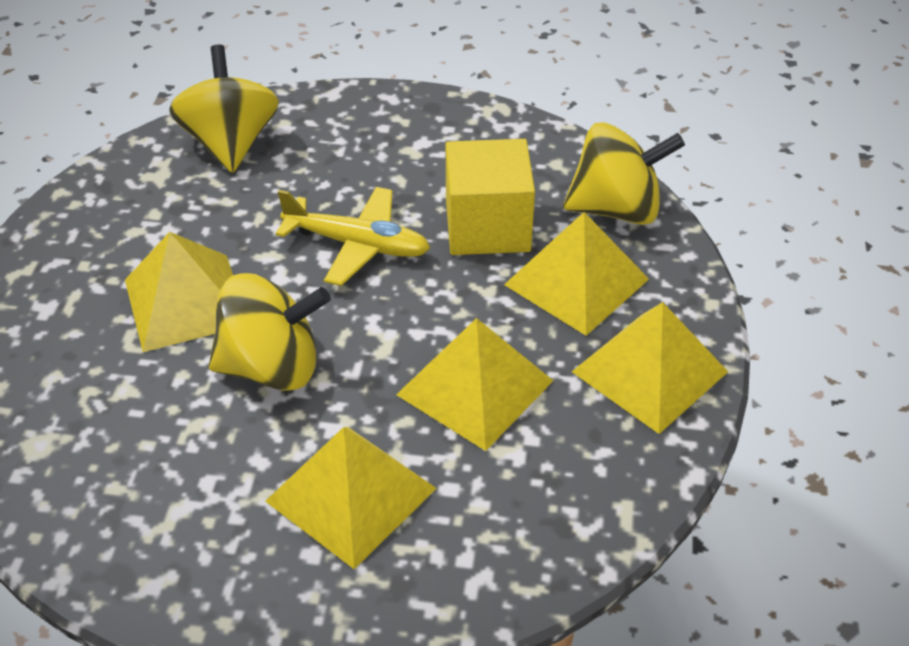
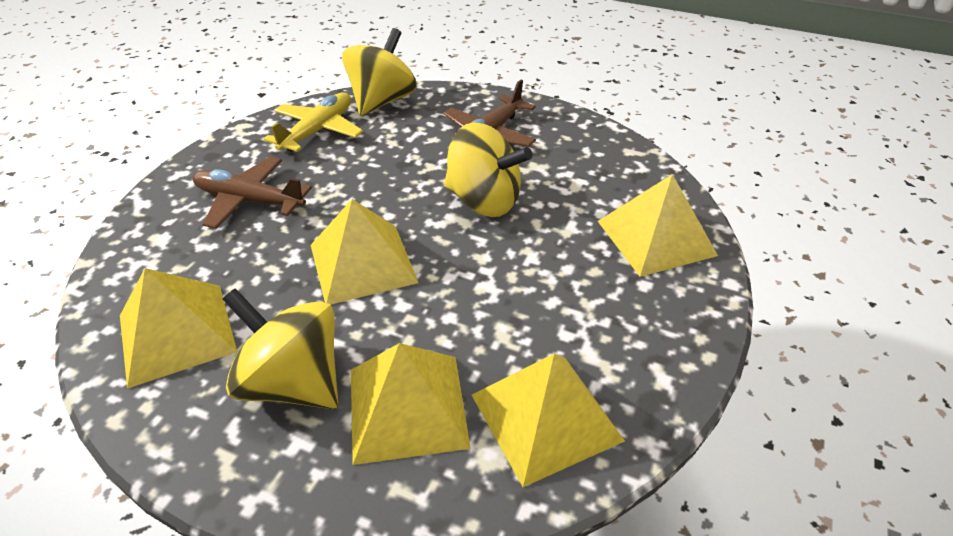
brown plane: 0 -> 2
yellow cube: 1 -> 0

